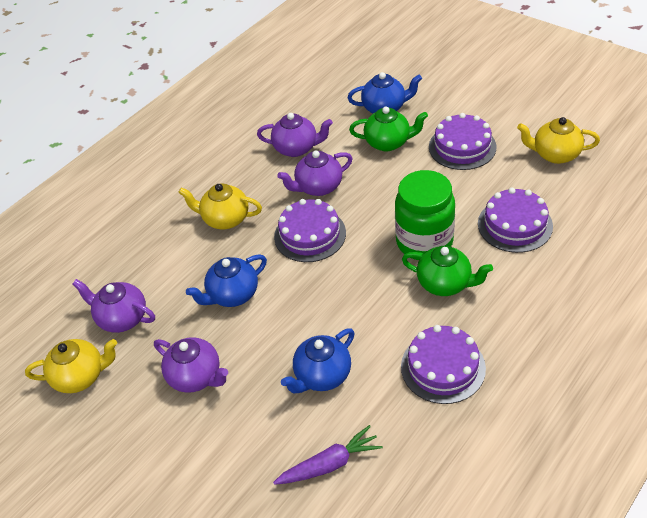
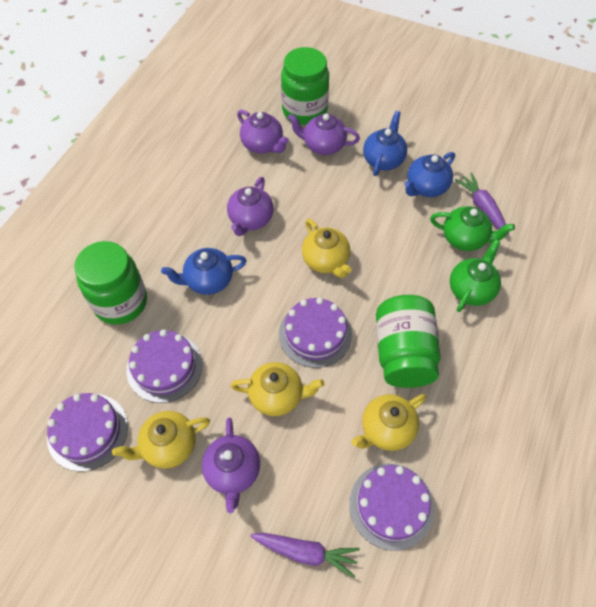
green jar: 1 -> 3
purple carrot: 1 -> 2
yellow teapot: 3 -> 4

